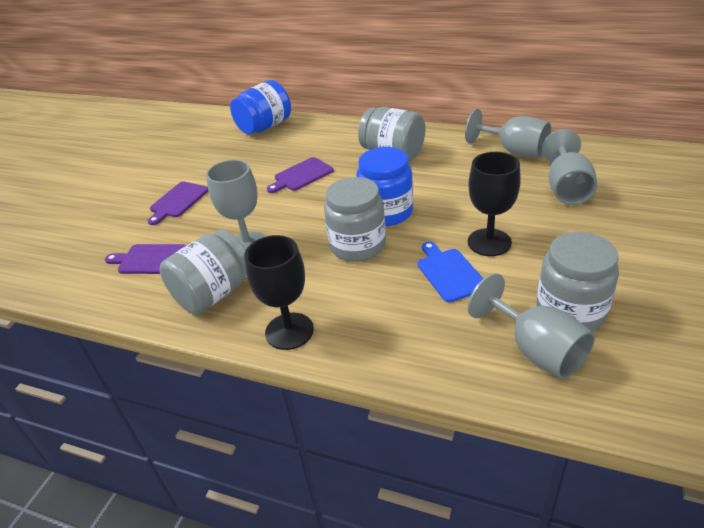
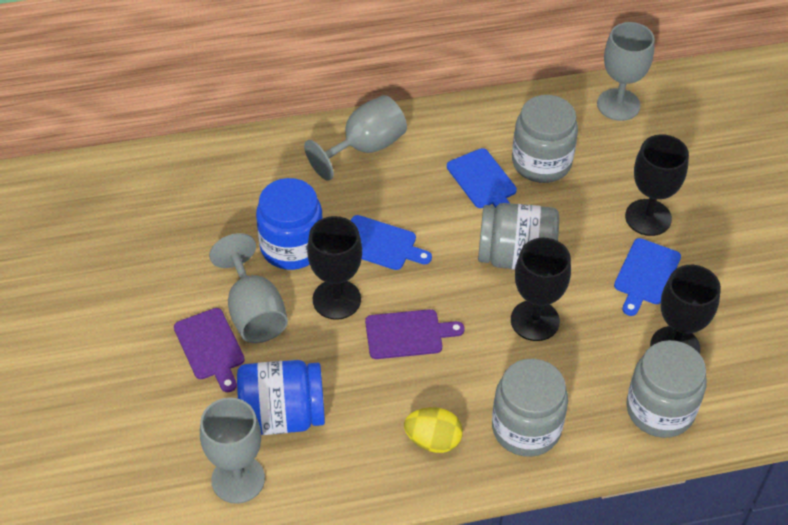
black goblet: 2 -> 4
blue cutting board: 1 -> 3
purple cutting board: 3 -> 2
yellow egg: 0 -> 1

